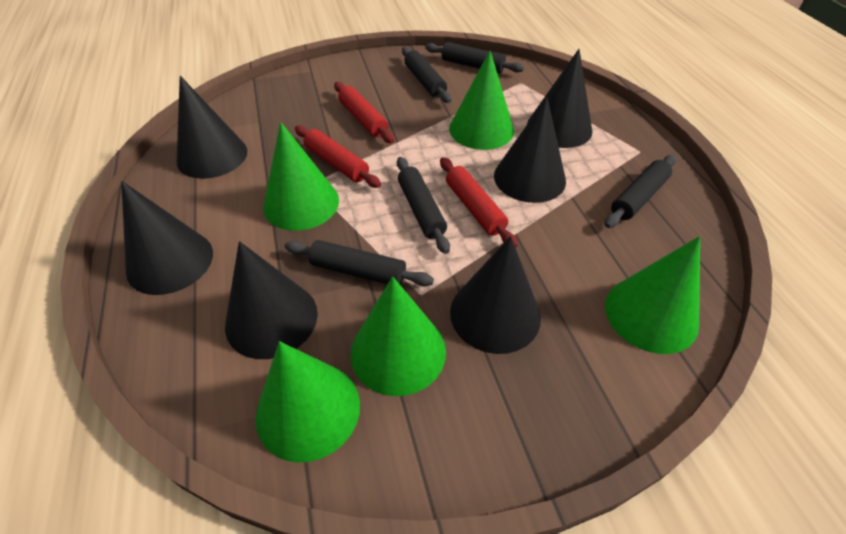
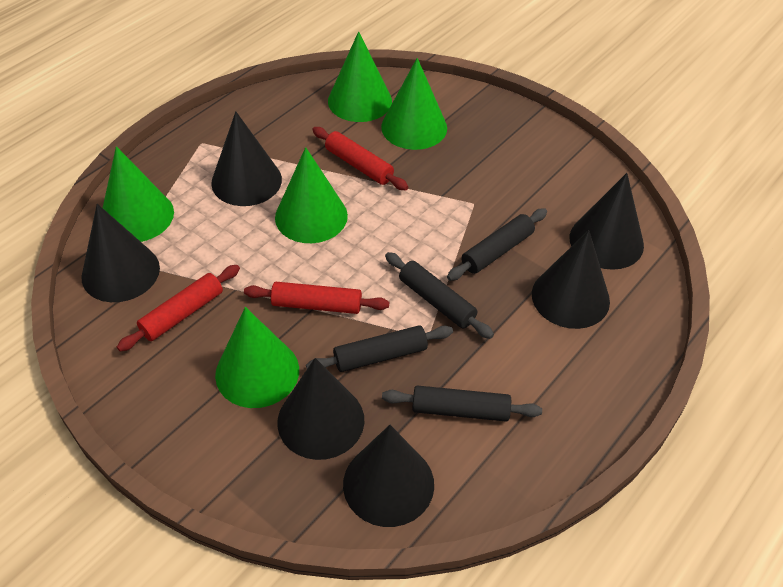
black rolling pin: 5 -> 4

